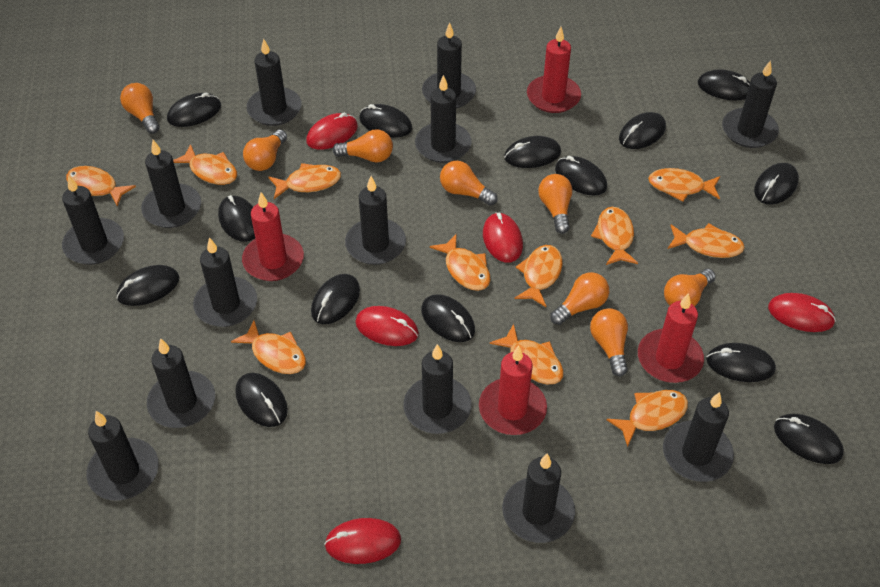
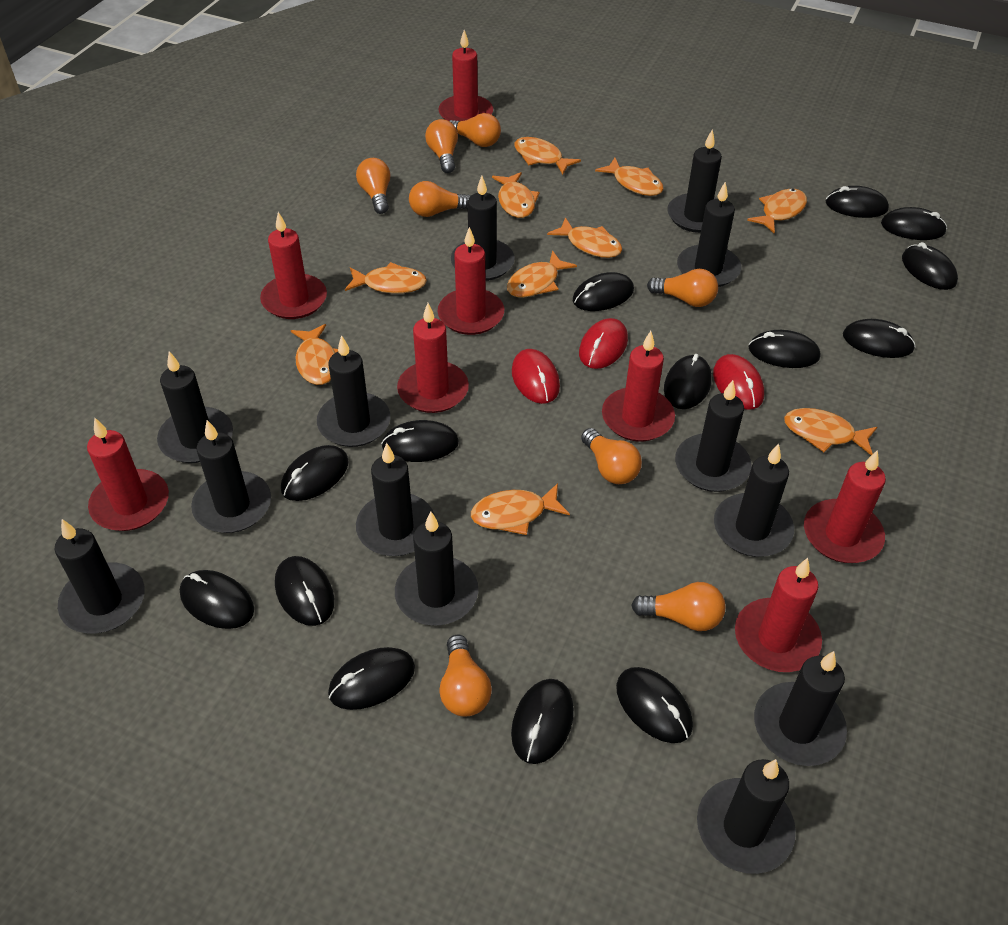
orange fish: 11 -> 10
red candle: 4 -> 8
red mouse: 5 -> 3

